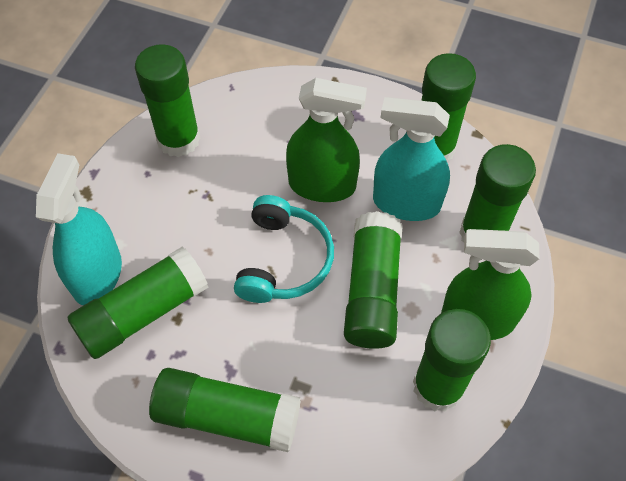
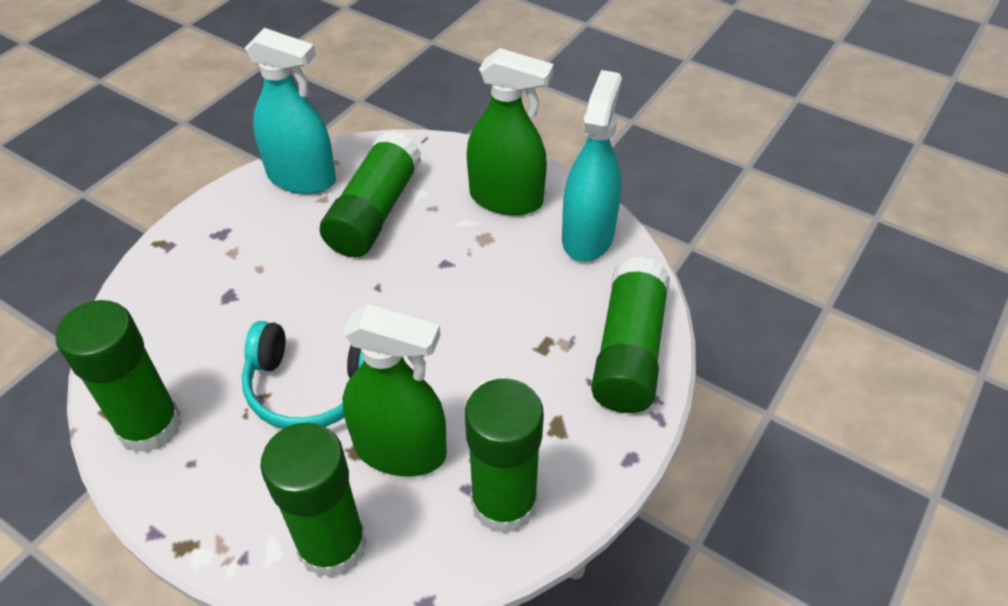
green glue stick: 7 -> 5

